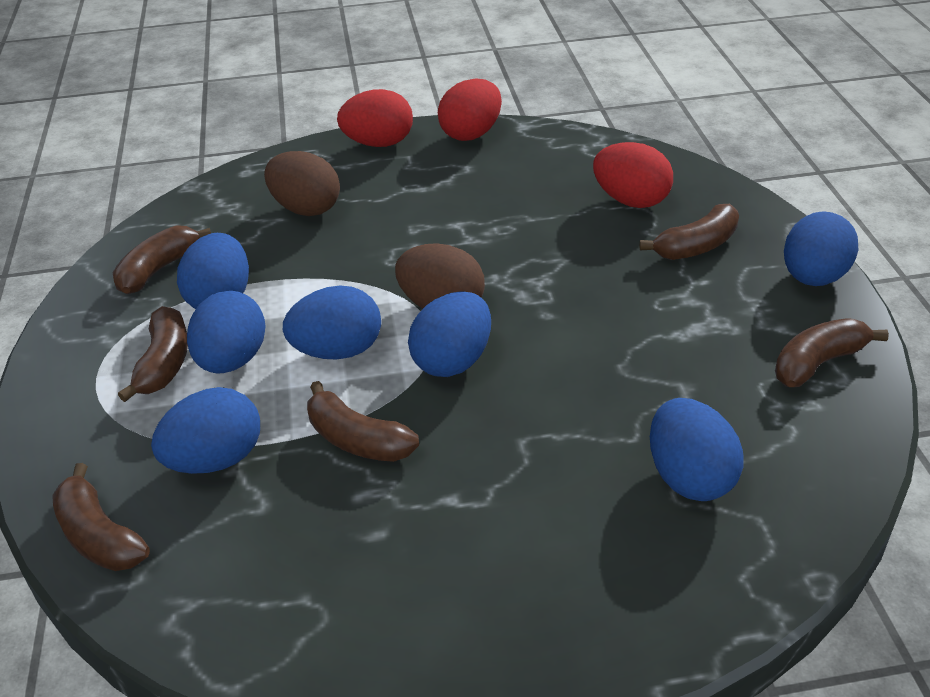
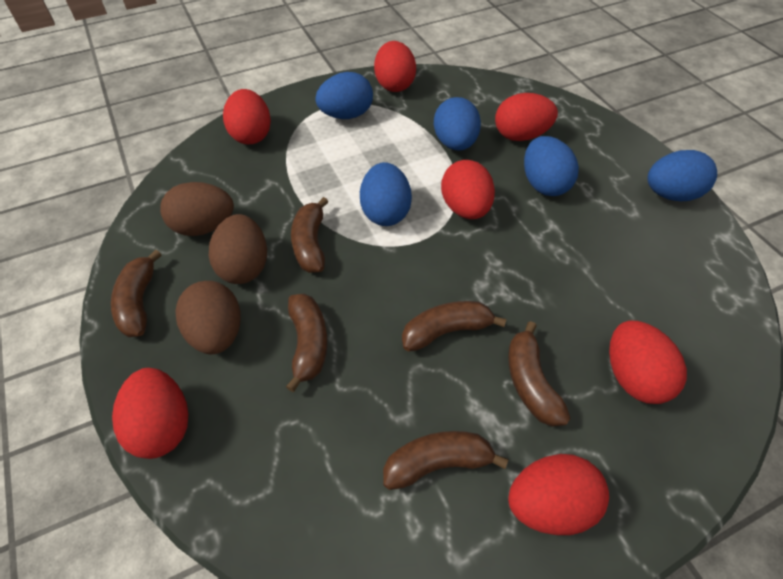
blue egg: 7 -> 5
brown egg: 2 -> 3
red egg: 3 -> 7

